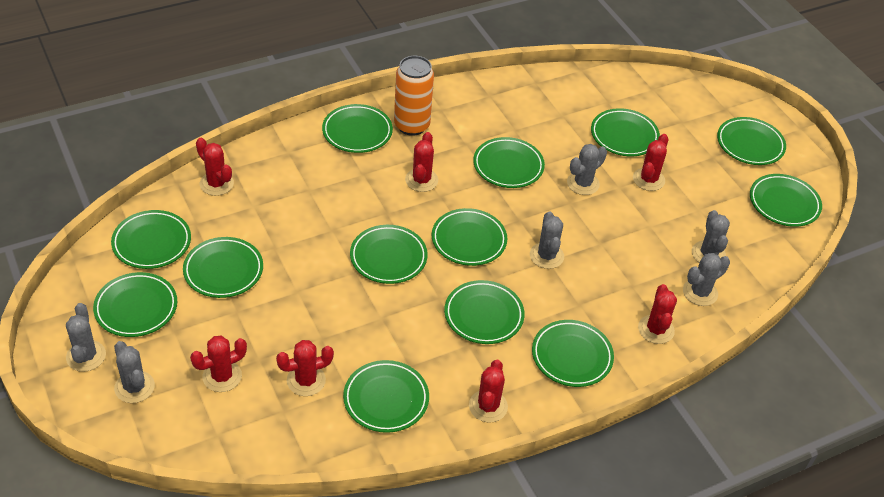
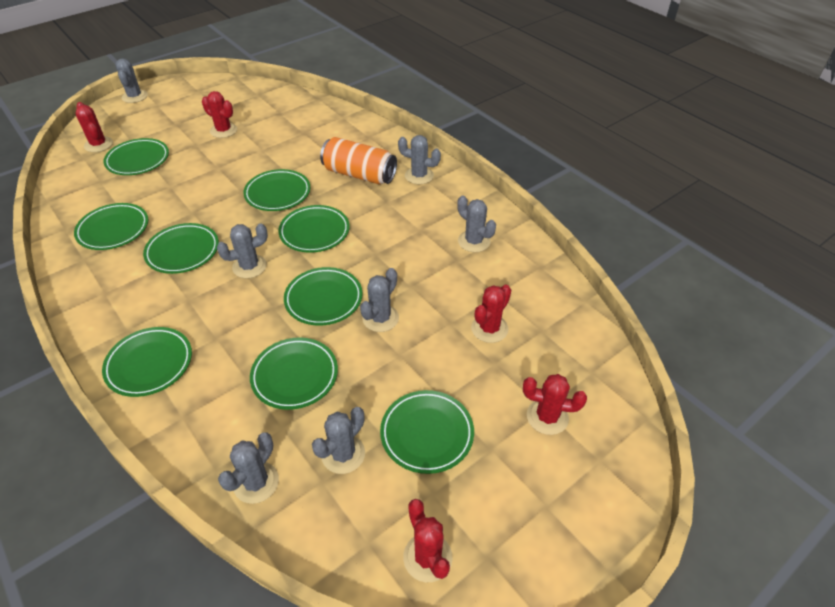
green plate: 13 -> 9
grey cactus: 6 -> 7
red cactus: 7 -> 5

